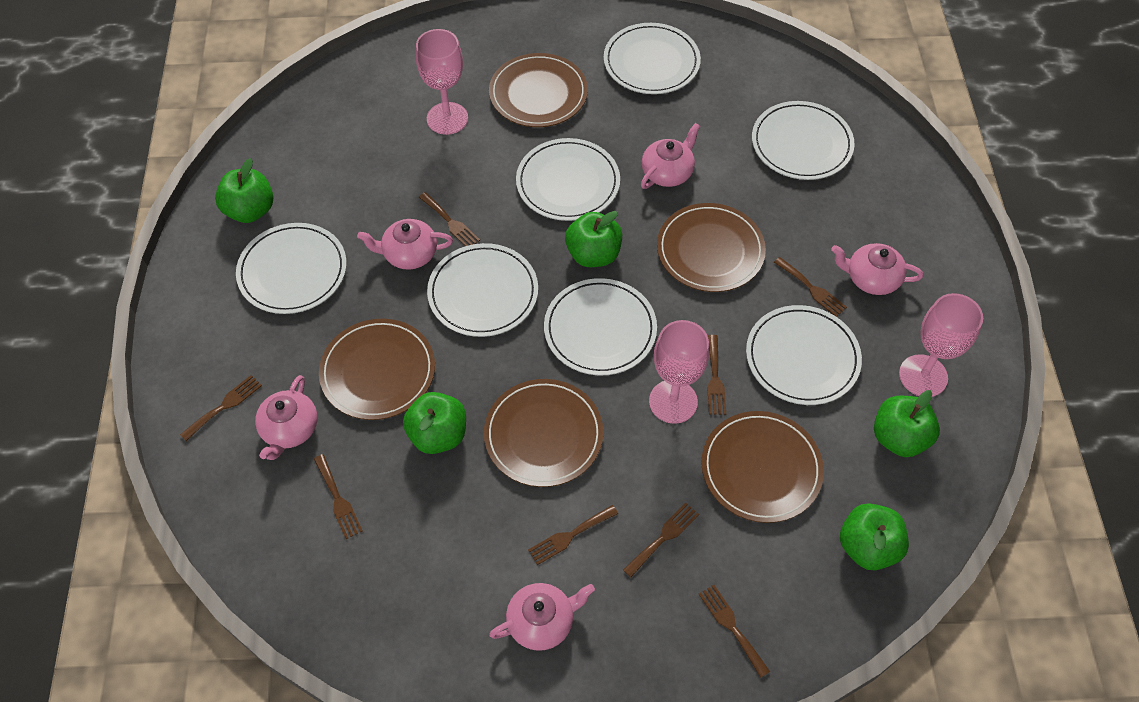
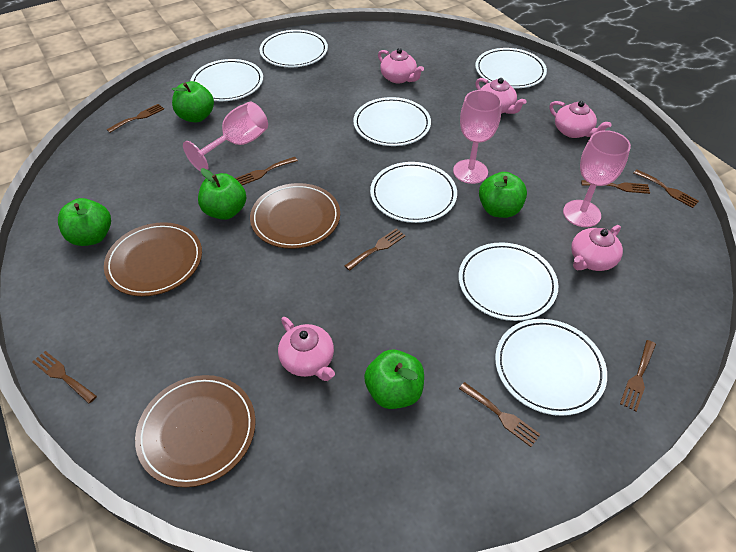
brown plate: 5 -> 3

